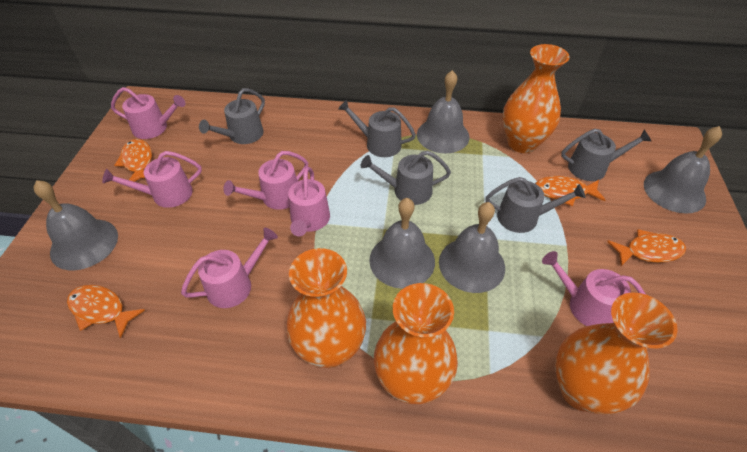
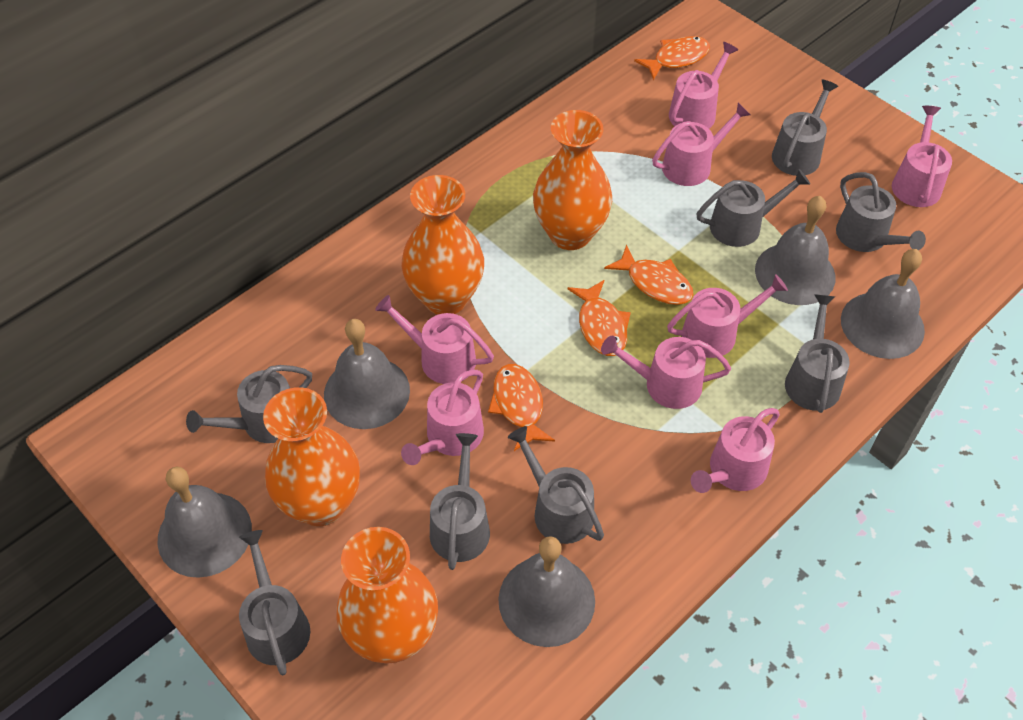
grey watering can: 5 -> 8
pink watering can: 6 -> 8

